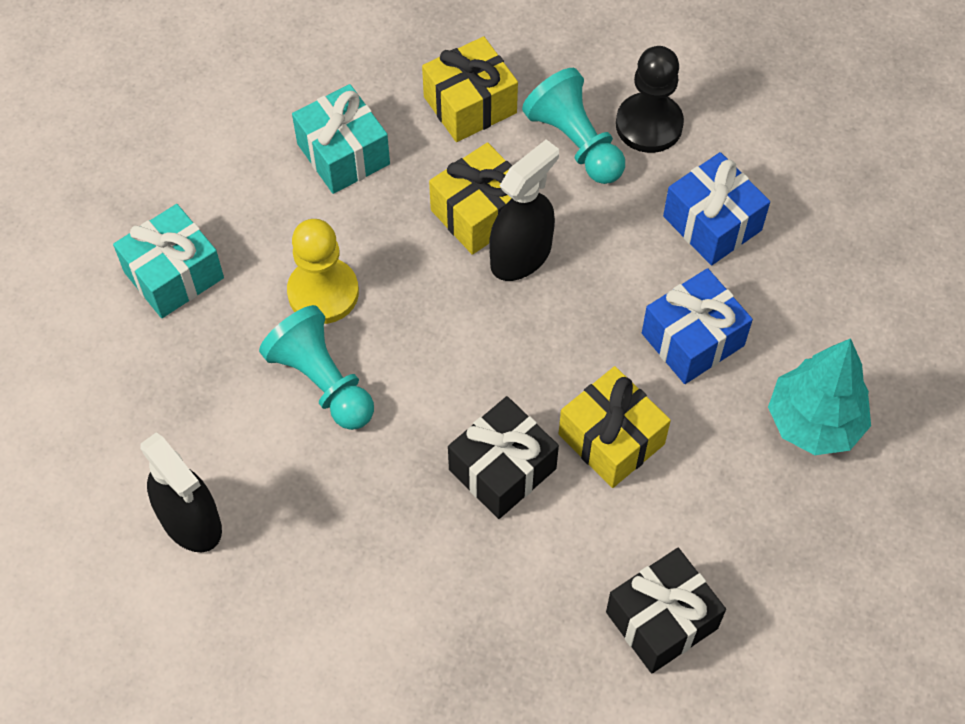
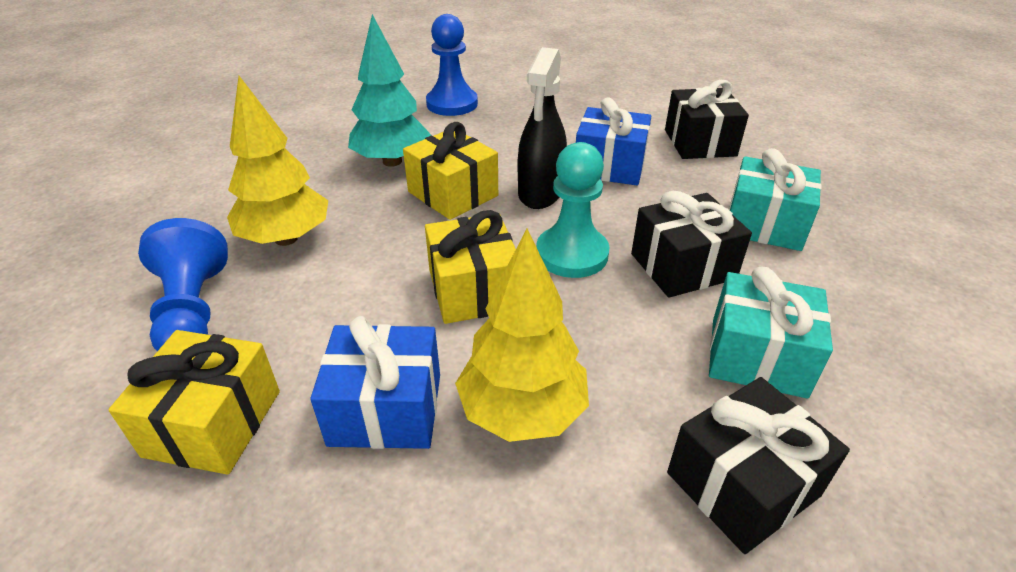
black gift: 2 -> 3
black pawn: 1 -> 0
black spray bottle: 2 -> 1
blue pawn: 0 -> 2
turquoise pawn: 2 -> 1
yellow pawn: 1 -> 0
yellow tree: 0 -> 2

